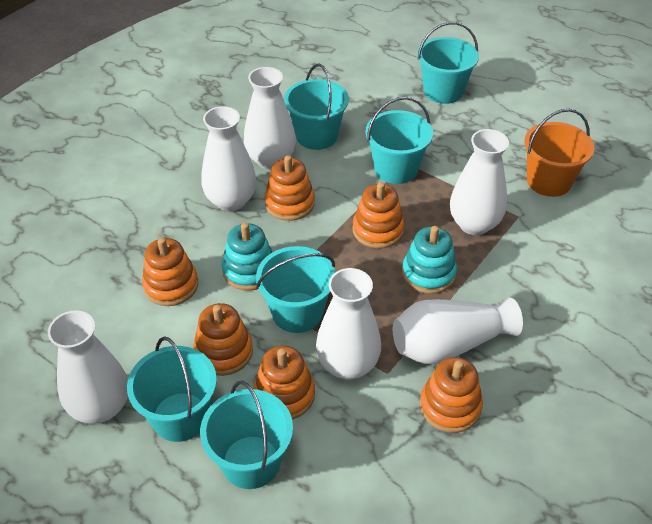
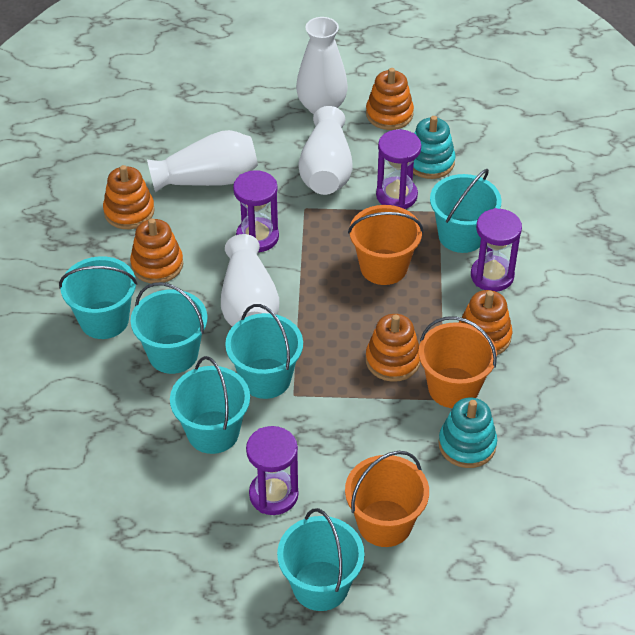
orange bucket: 1 -> 3
orange stacking toy: 6 -> 5
purple hourglass: 0 -> 4
white vase: 6 -> 4

